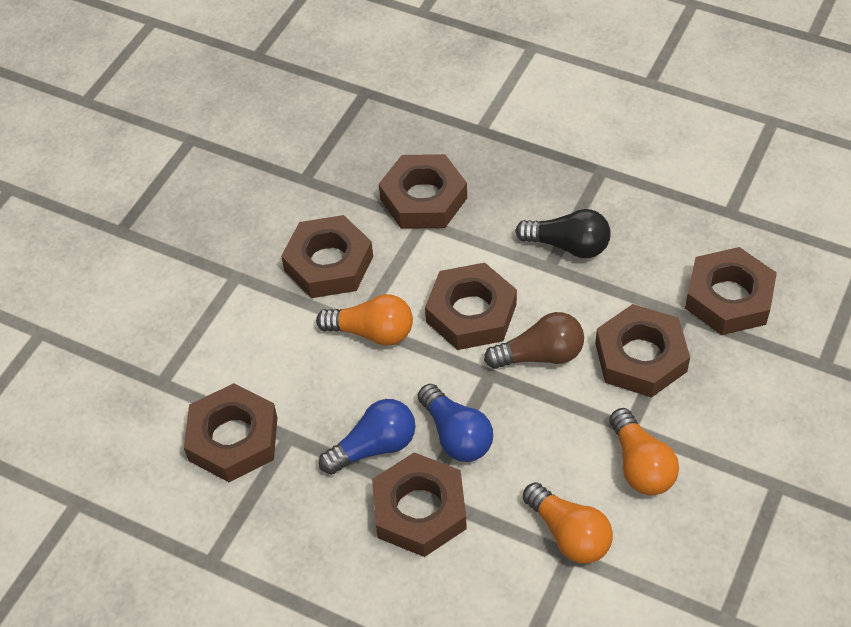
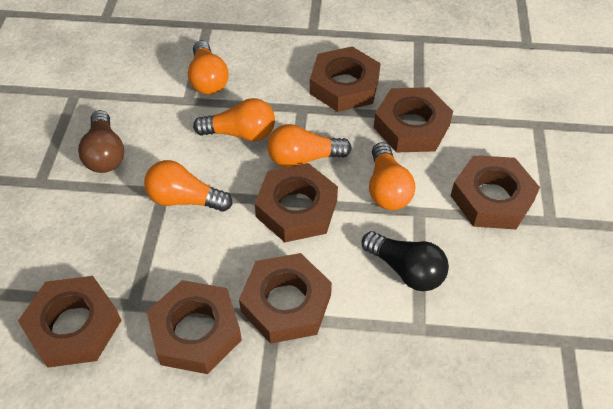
blue light bulb: 2 -> 0
orange light bulb: 3 -> 5

